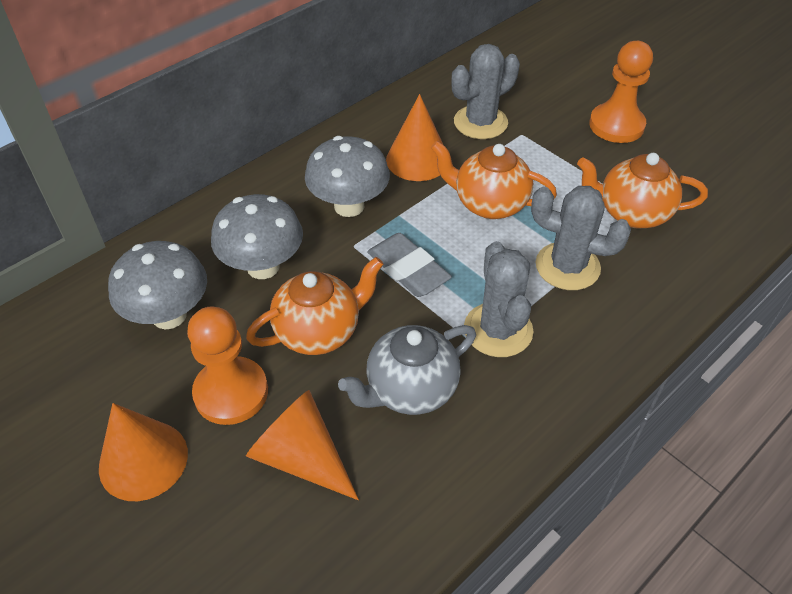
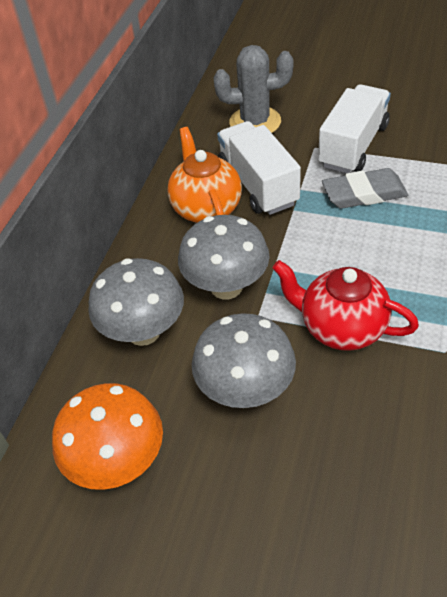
grey cactus: 3 -> 1
grey teapot: 1 -> 0
orange cone: 3 -> 0
orange mushroom: 0 -> 1
orange pawn: 2 -> 0
orange teapot: 3 -> 1
red teapot: 0 -> 1
white truck: 0 -> 2

